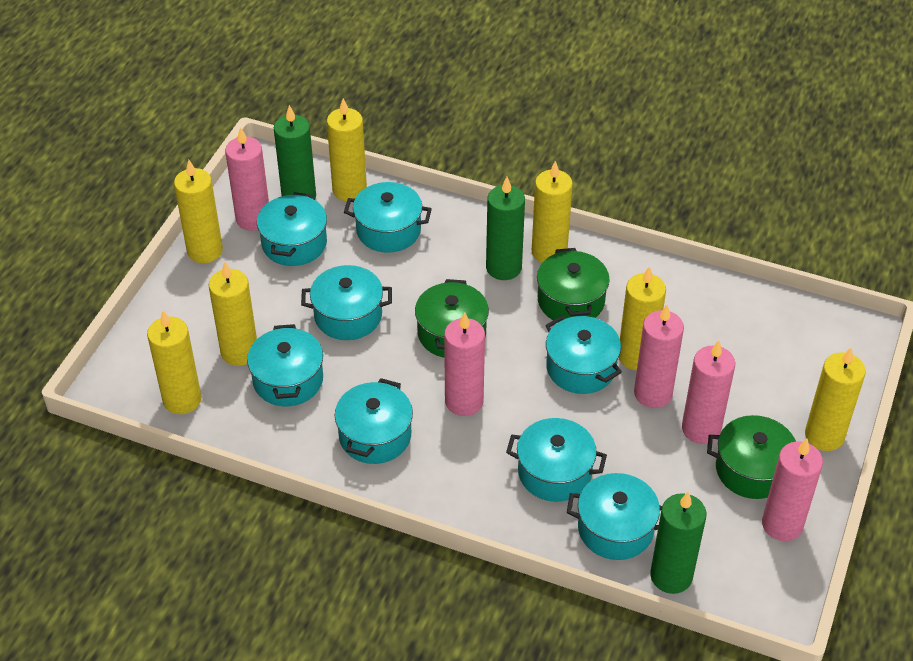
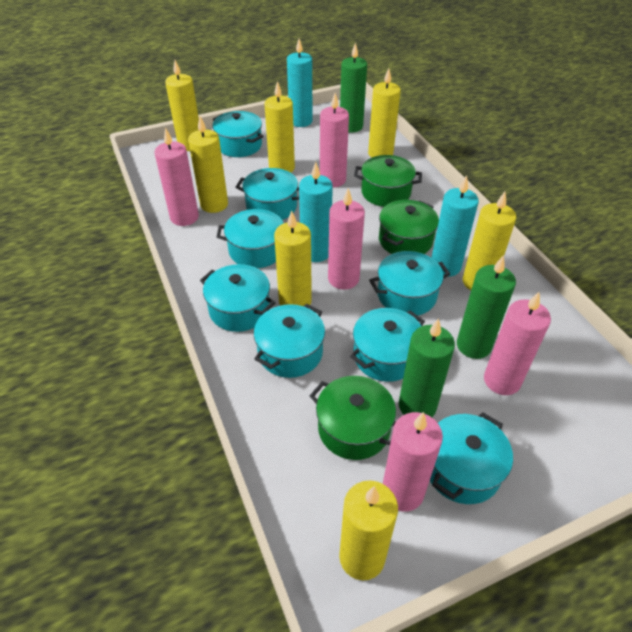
turquoise candle: 0 -> 3

